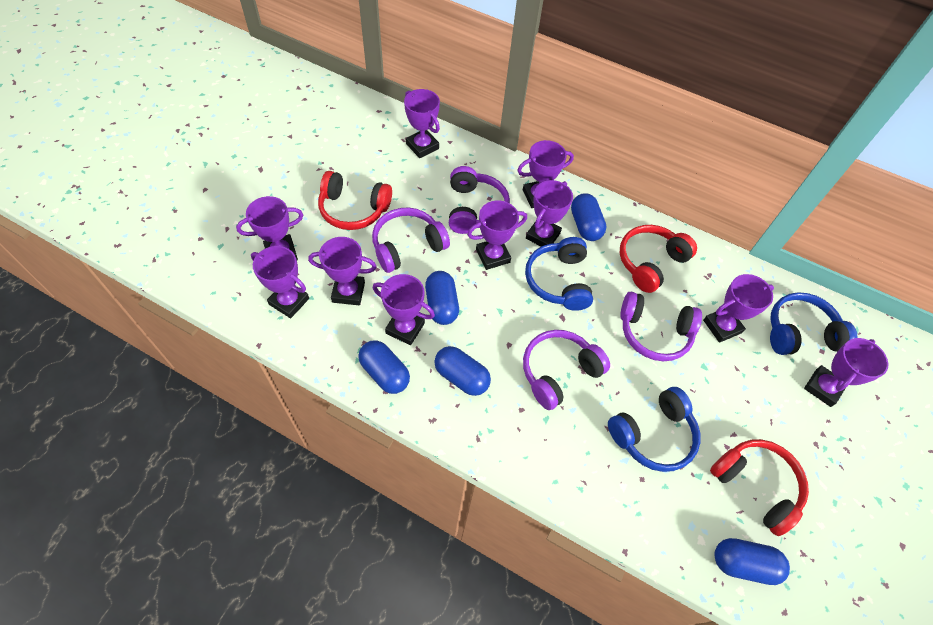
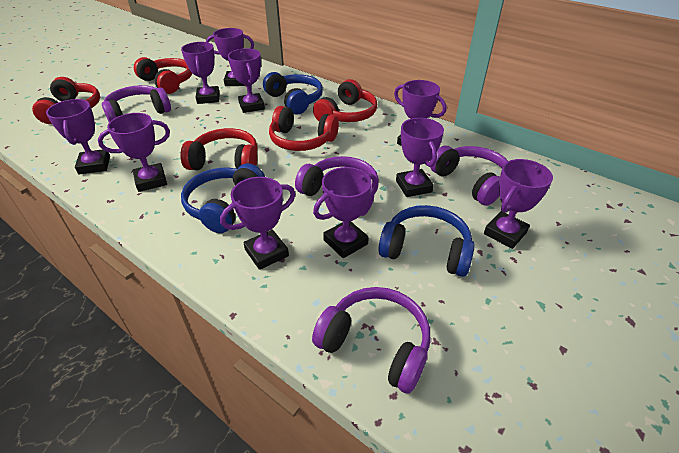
blue capsule: 5 -> 0
red headphones: 3 -> 5

